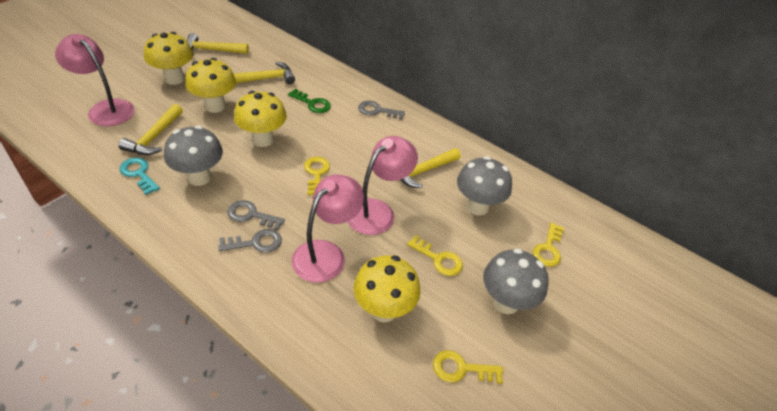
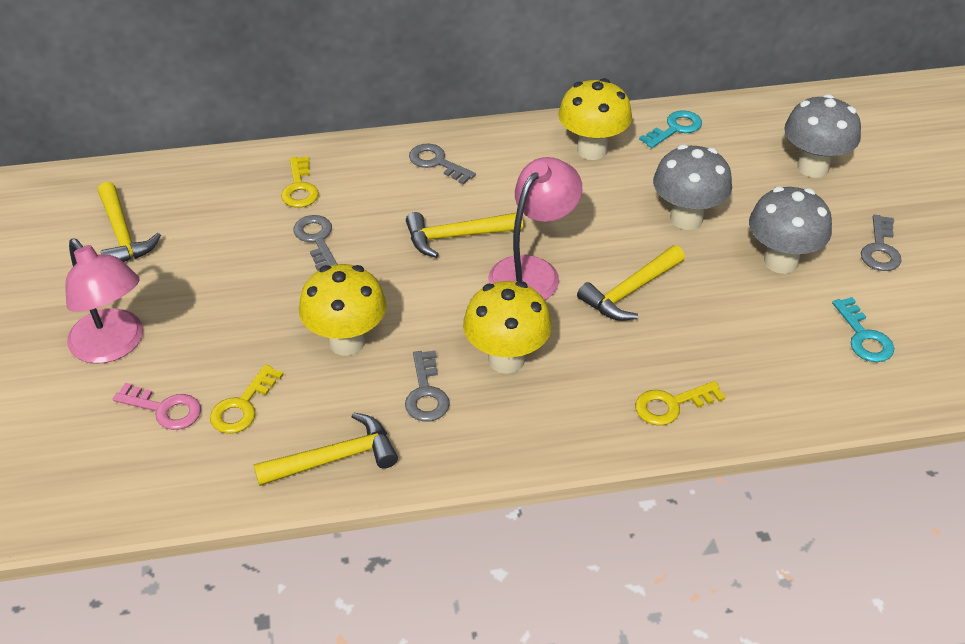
green key: 1 -> 0
grey key: 3 -> 4
pink key: 0 -> 1
pink lamp: 3 -> 2
turquoise key: 1 -> 2
yellow key: 4 -> 3
yellow mushroom: 4 -> 3

